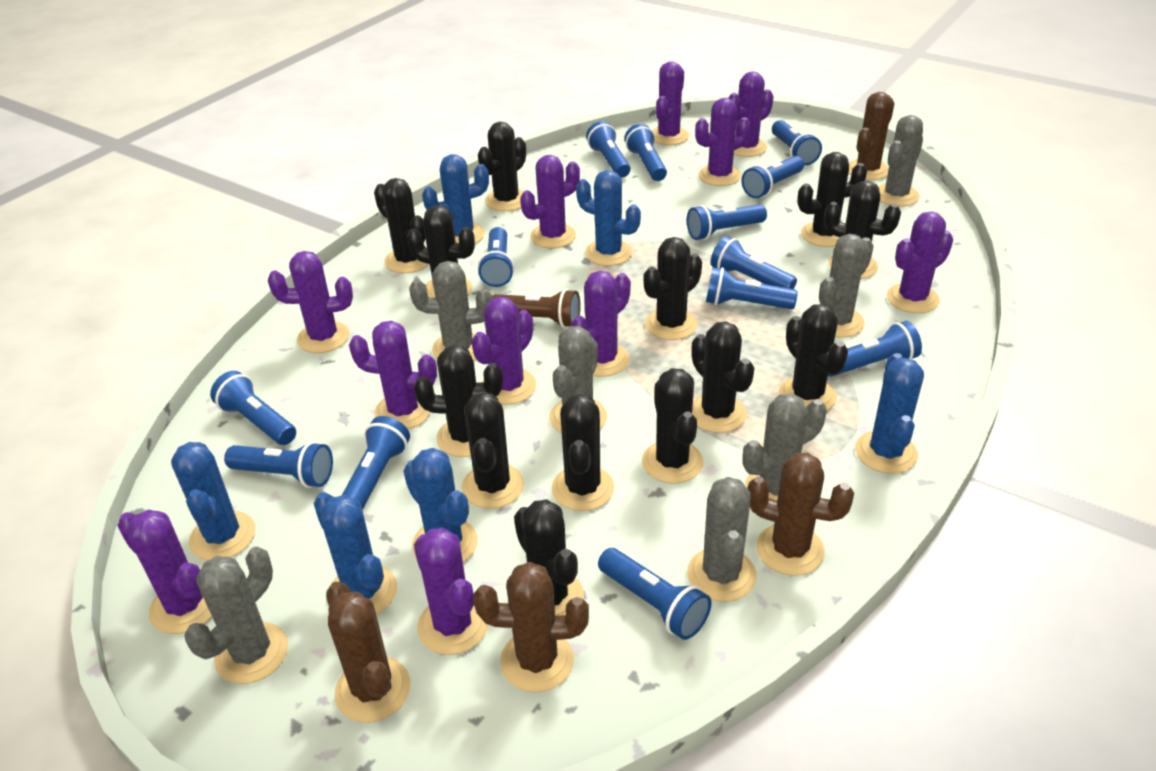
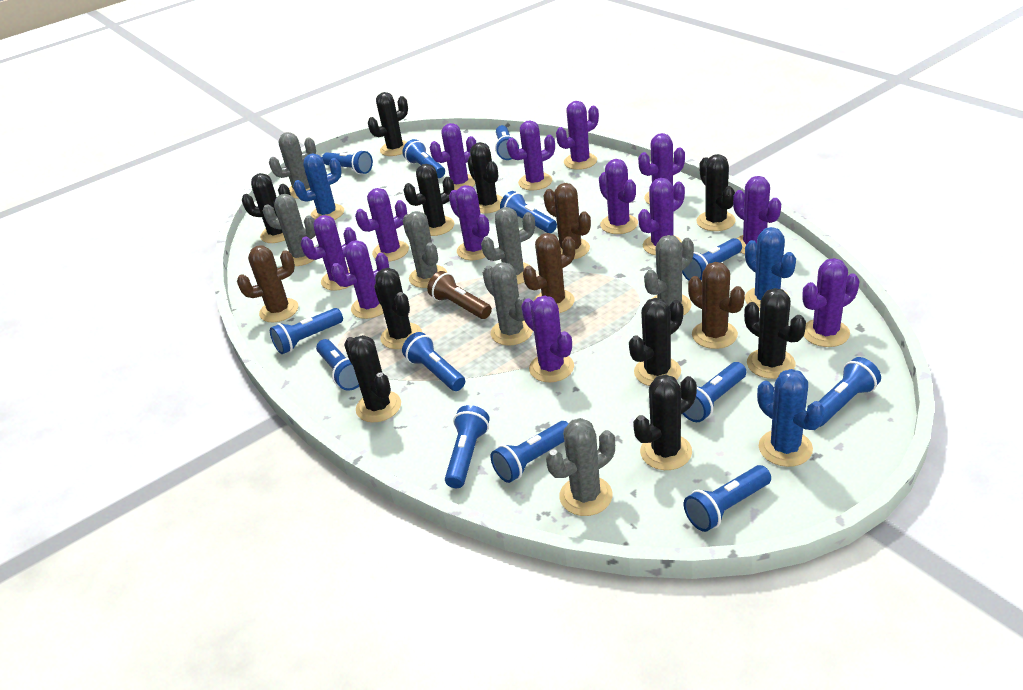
black cactus: 13 -> 10
blue cactus: 6 -> 3
purple cactus: 11 -> 13

